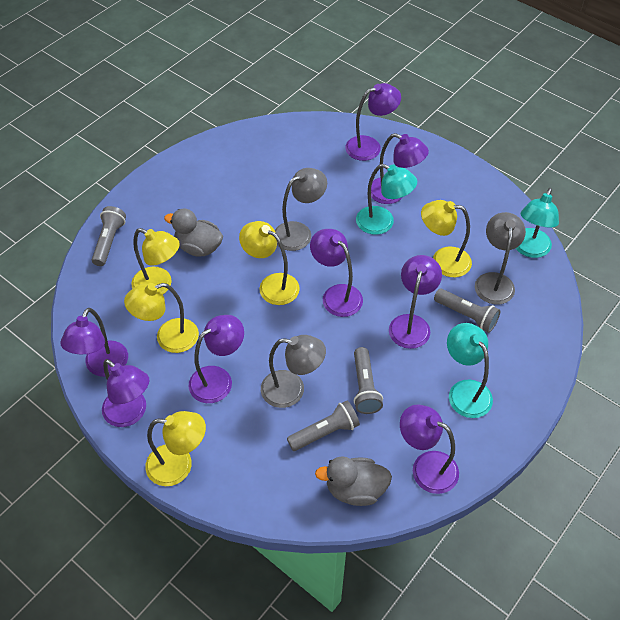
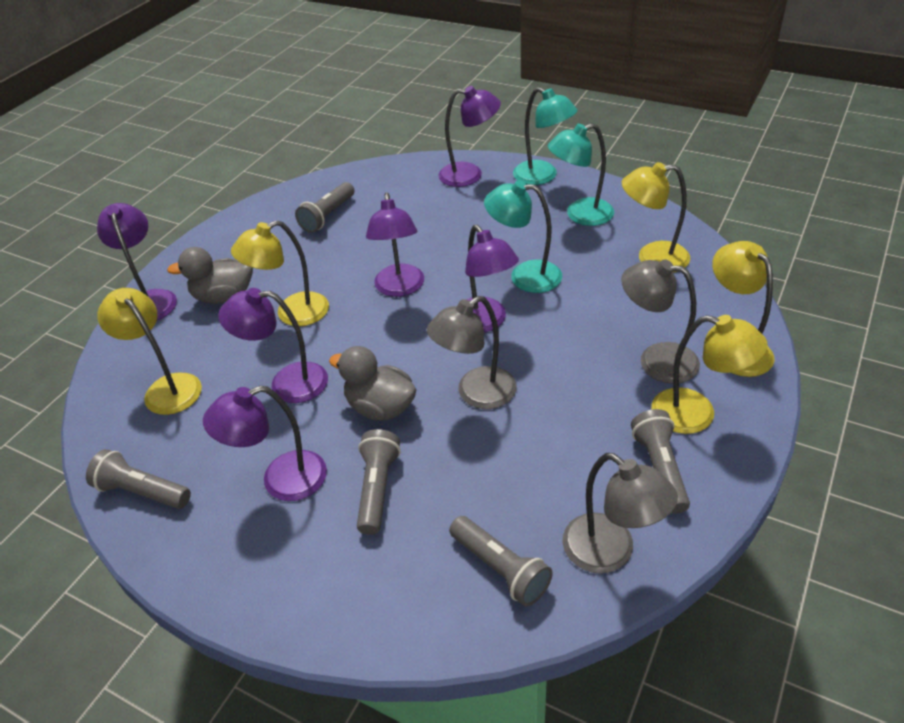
grey flashlight: 4 -> 5
purple lamp: 8 -> 6

